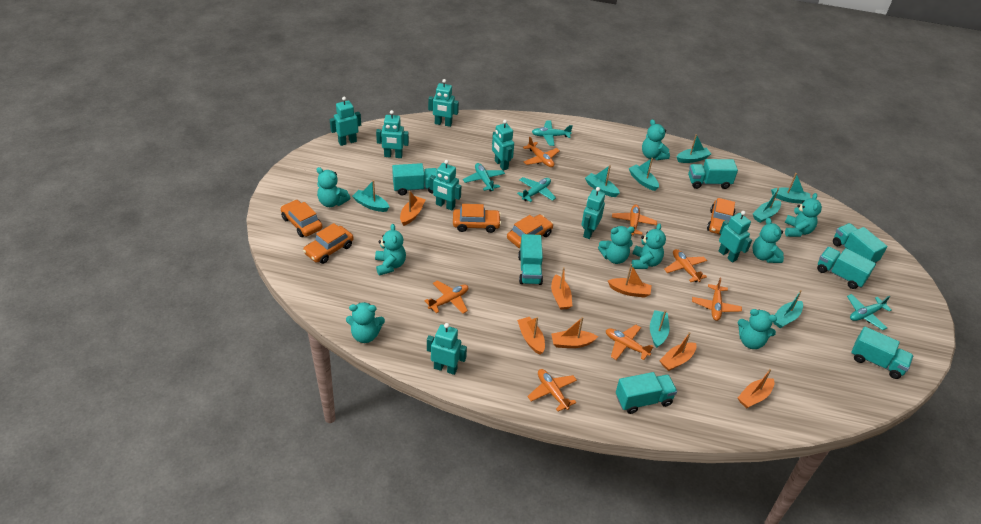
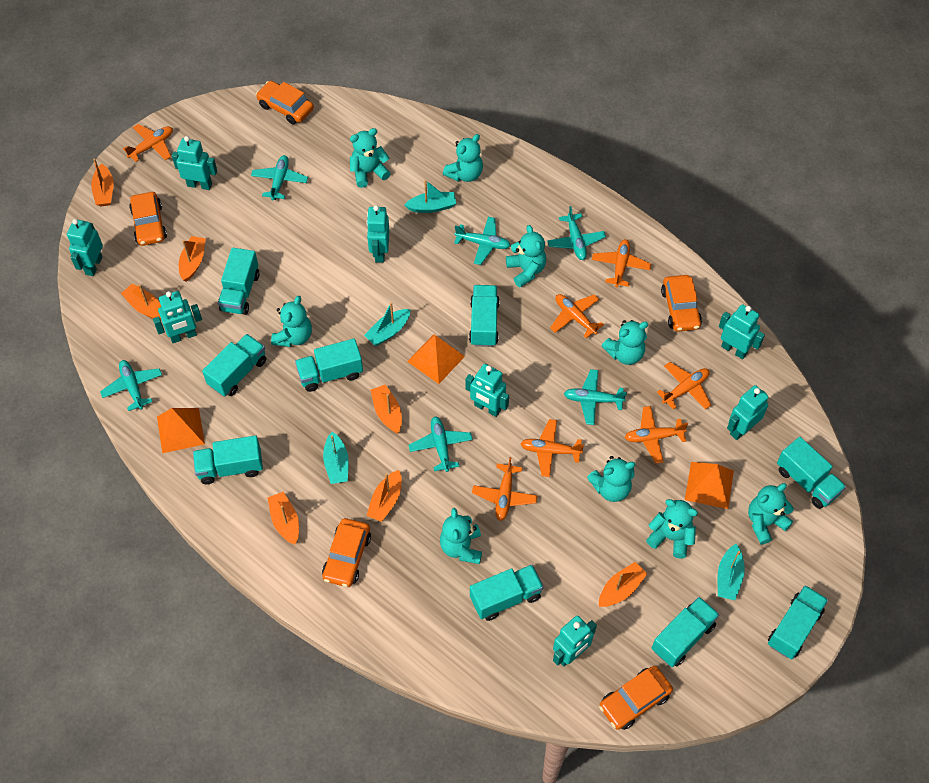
orange pyramid: 0 -> 3
turquoise boat: 8 -> 4
turquoise plane: 4 -> 6
turquoise truck: 7 -> 9

